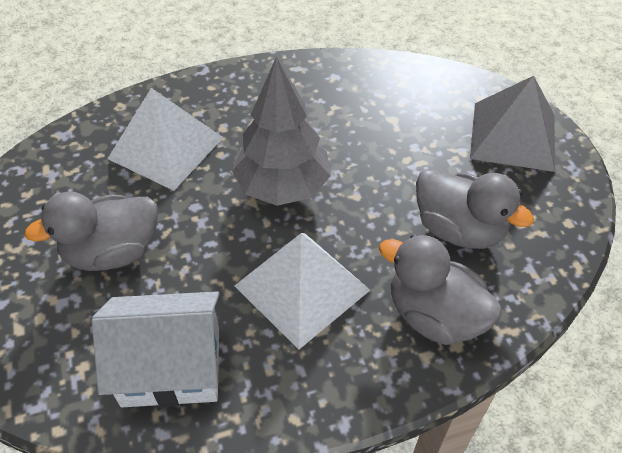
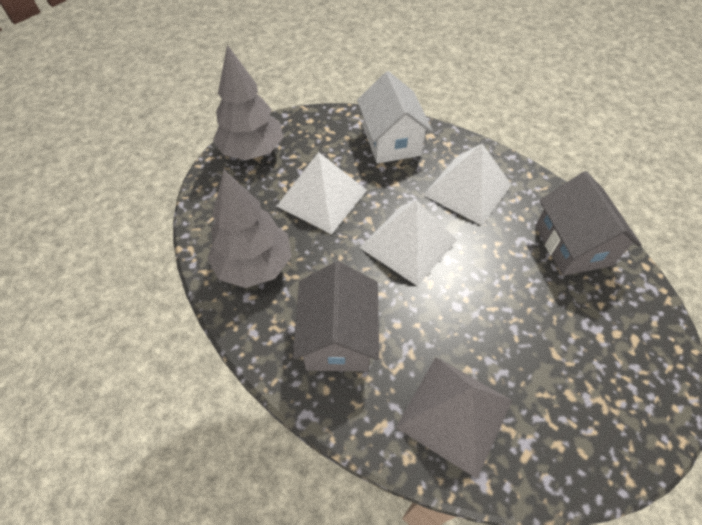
grey duck: 3 -> 0
grey house: 0 -> 2
grey tree: 1 -> 2
white pyramid: 2 -> 3

